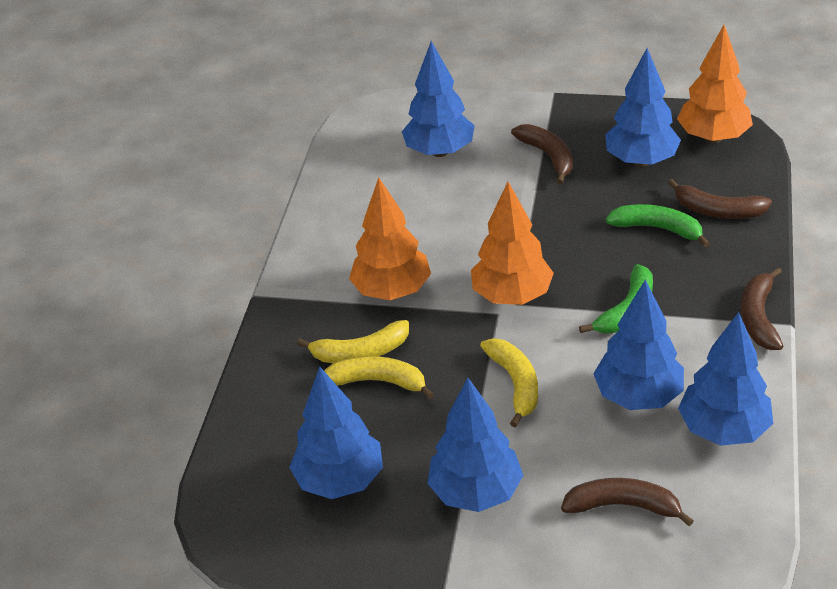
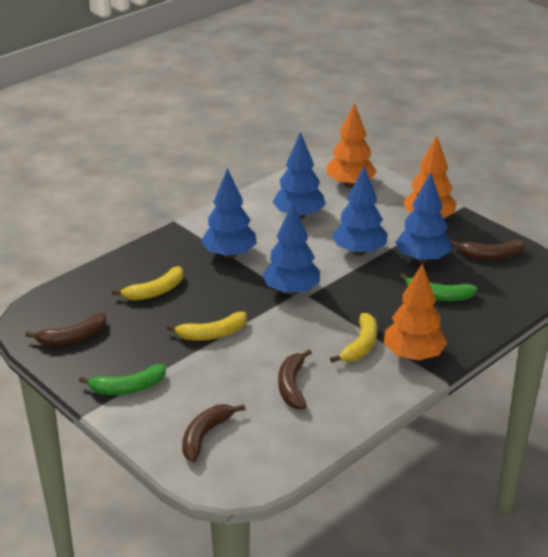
blue tree: 6 -> 5

